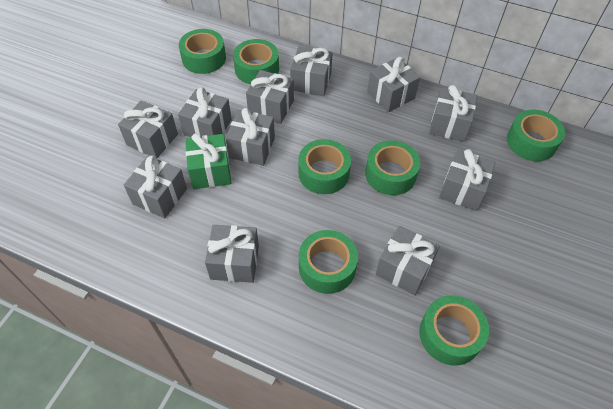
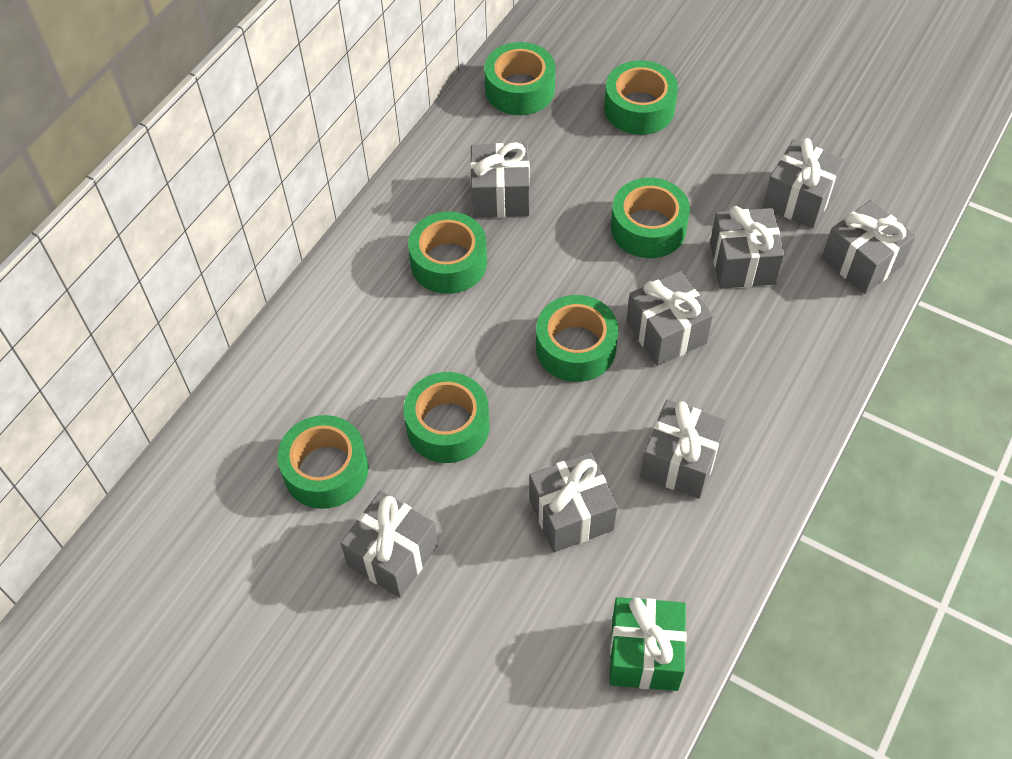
grey gift: 11 -> 8

